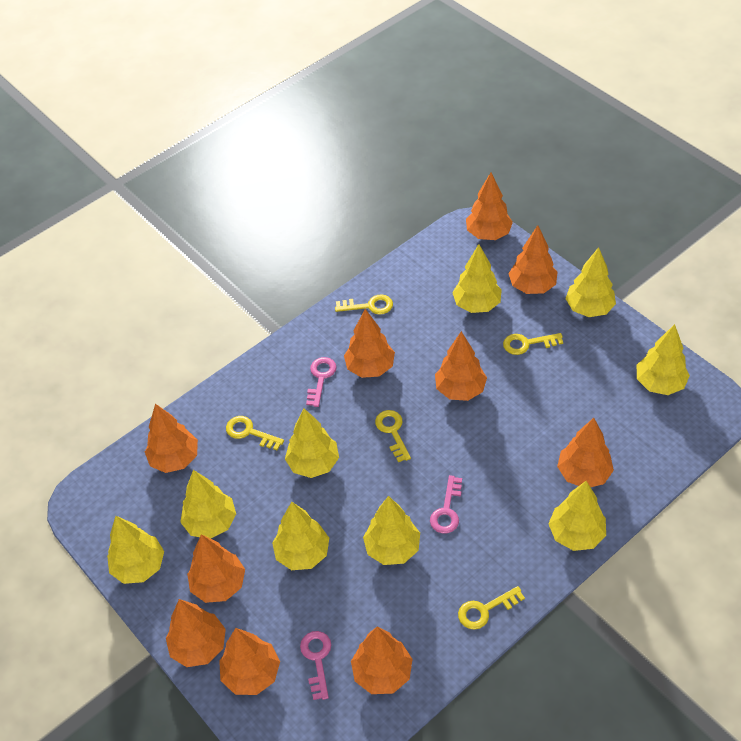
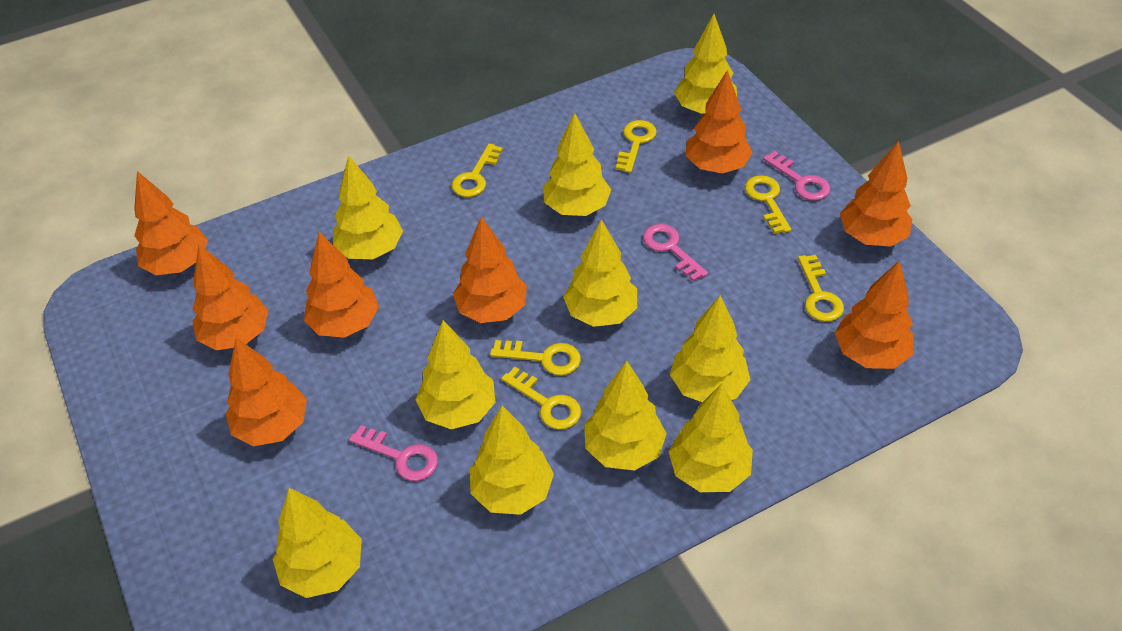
orange tree: 10 -> 8
yellow key: 5 -> 6
yellow tree: 9 -> 10

